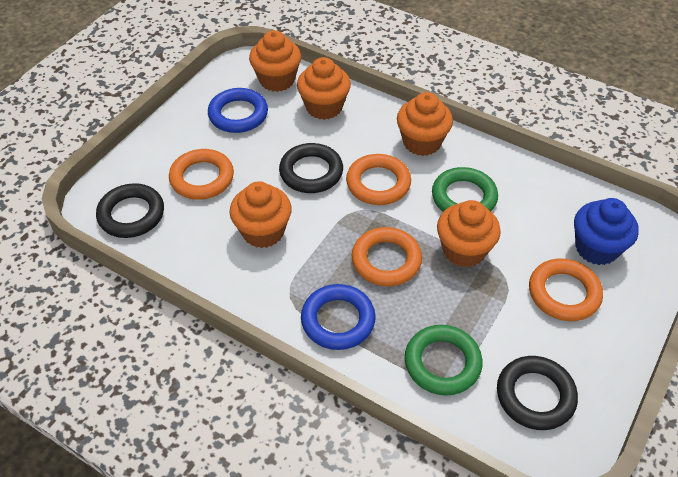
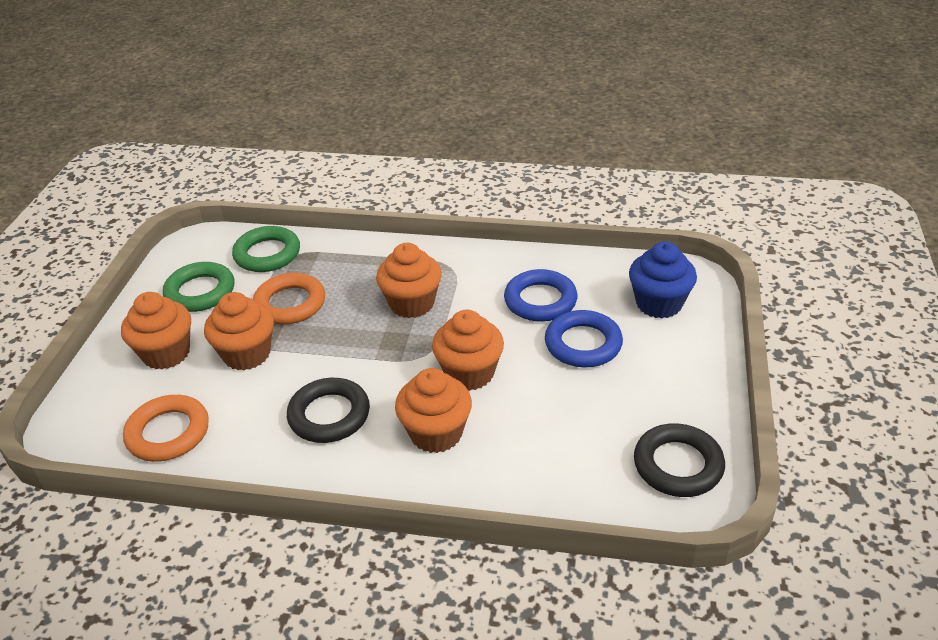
black ring: 3 -> 2
orange ring: 4 -> 2

